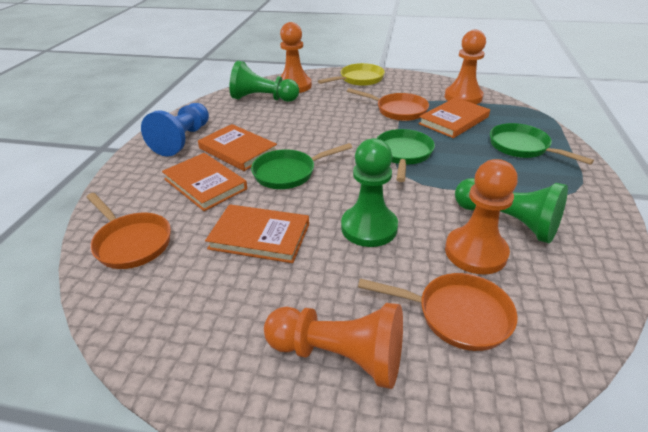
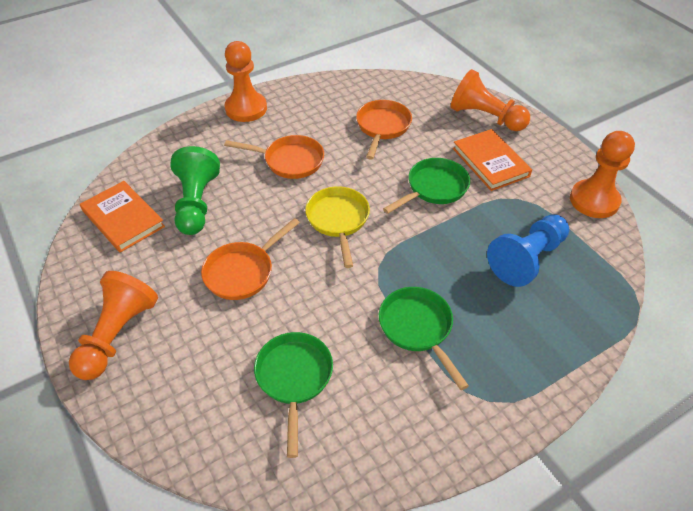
green pawn: 3 -> 1
orange book: 4 -> 2

